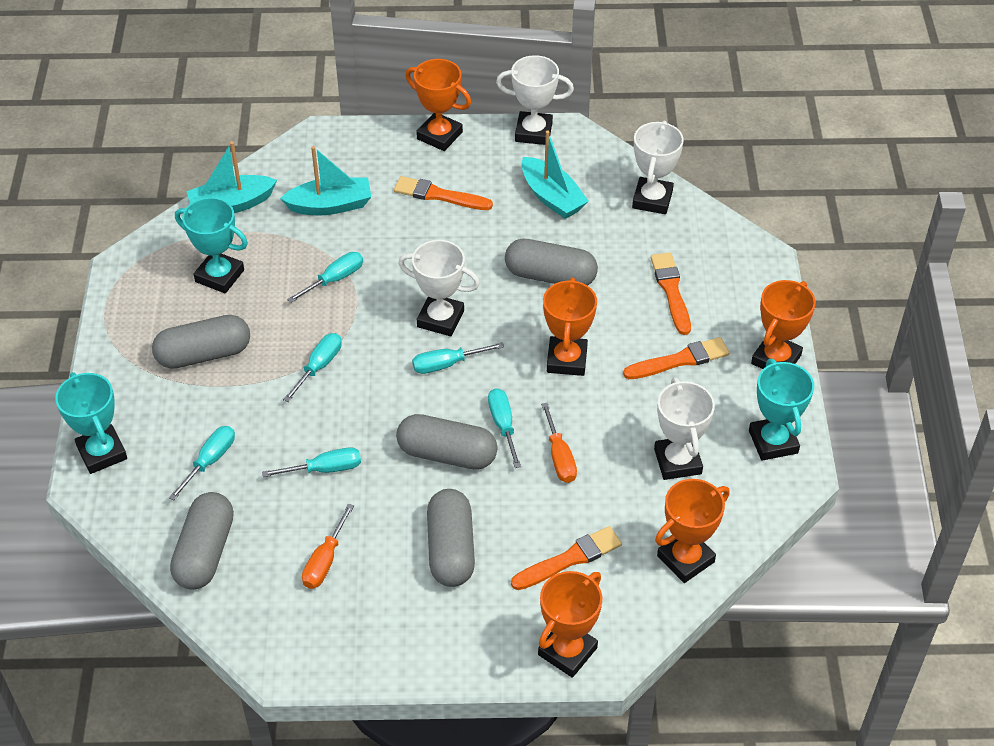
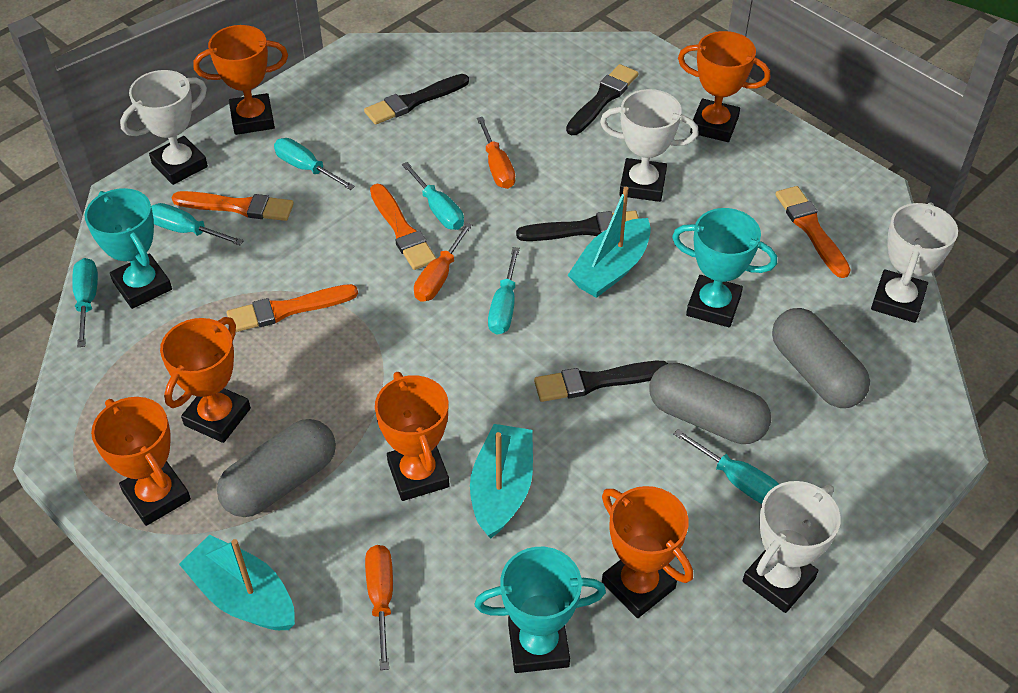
black brush: 0 -> 4
grey capsule: 5 -> 3
orange screwdriver: 2 -> 3
orange trophy: 5 -> 6

